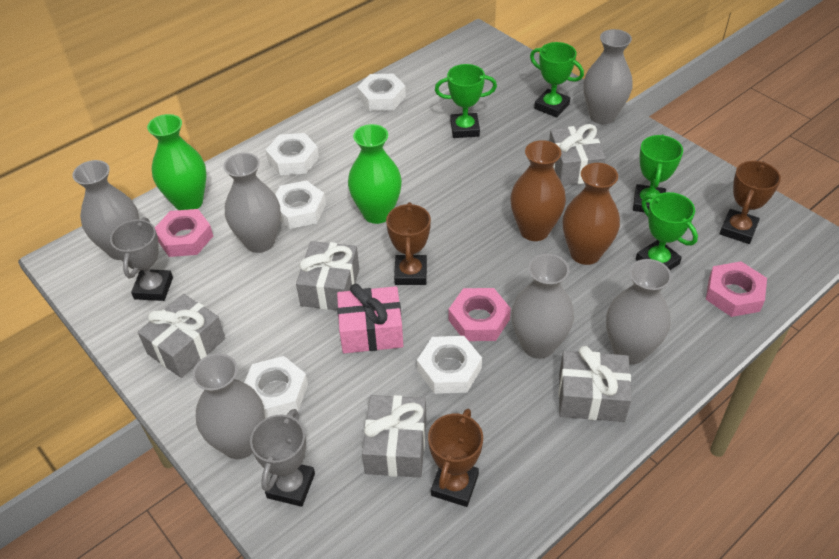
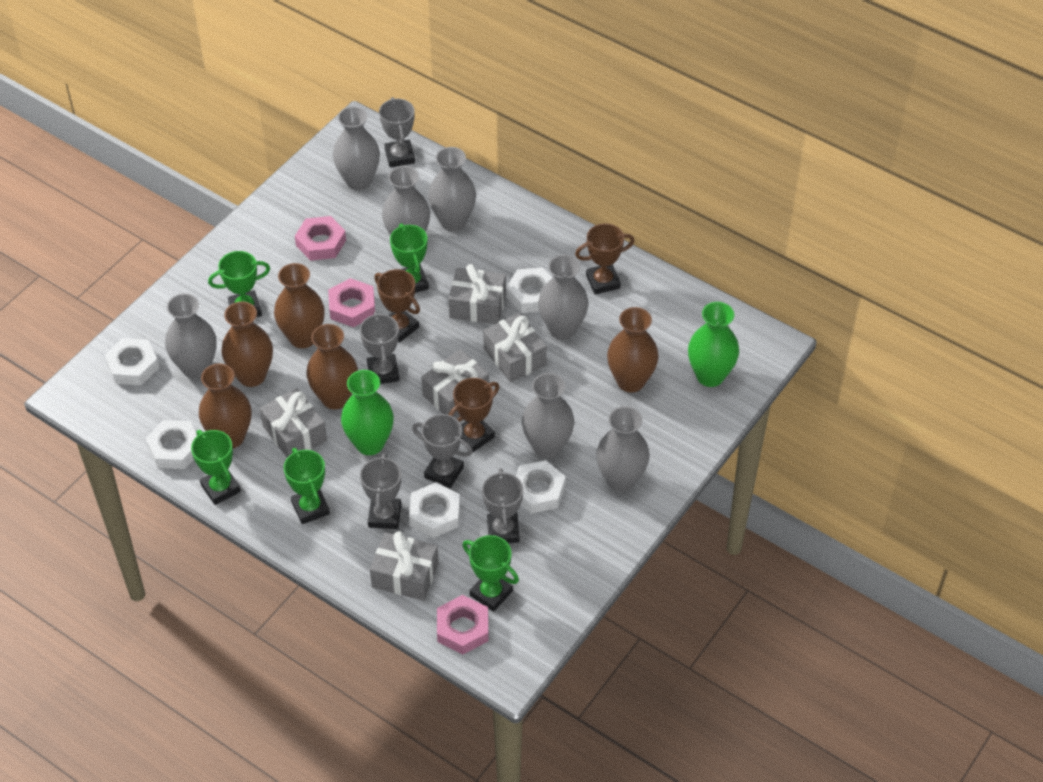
brown vase: 2 -> 5
green trophy: 4 -> 5
grey trophy: 2 -> 5
grey vase: 6 -> 7
pink gift: 1 -> 0

